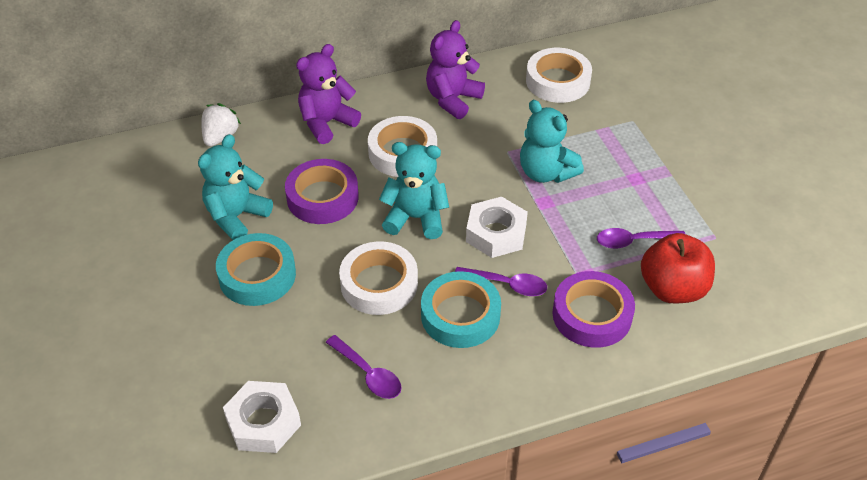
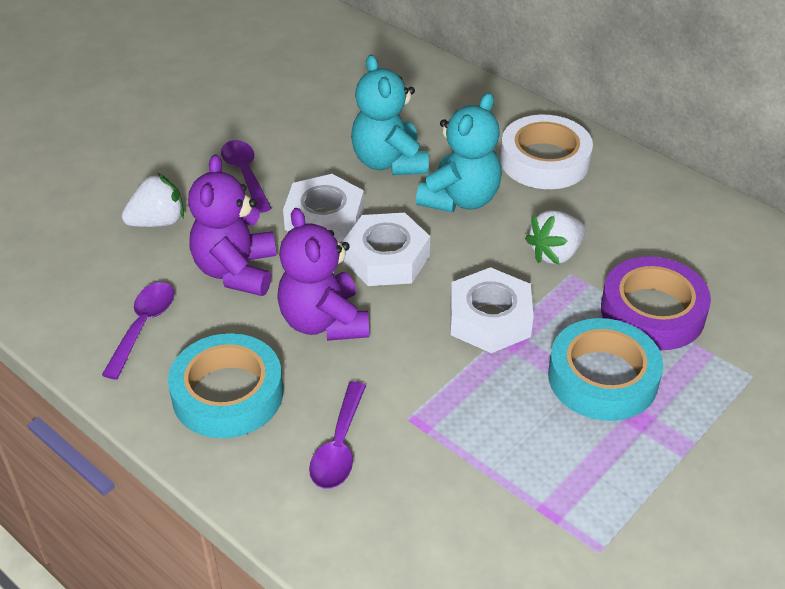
purple tape: 2 -> 1
red apple: 1 -> 0
turquoise teddy bear: 3 -> 2
white nut: 2 -> 3
white strawberry: 1 -> 2
white tape: 3 -> 1

